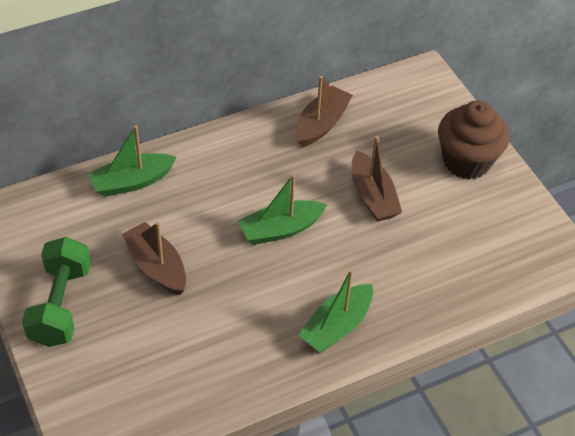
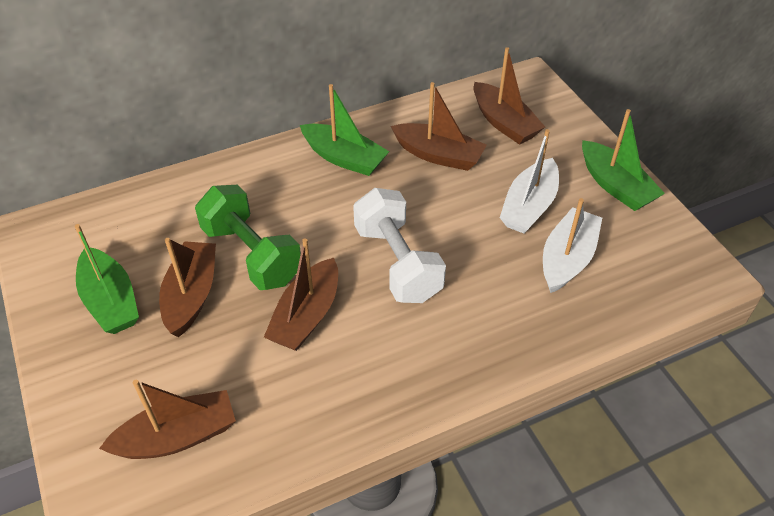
brown boat: 3 -> 5
brown cupcake: 1 -> 0
white boat: 0 -> 2
white dumbbell: 0 -> 1

